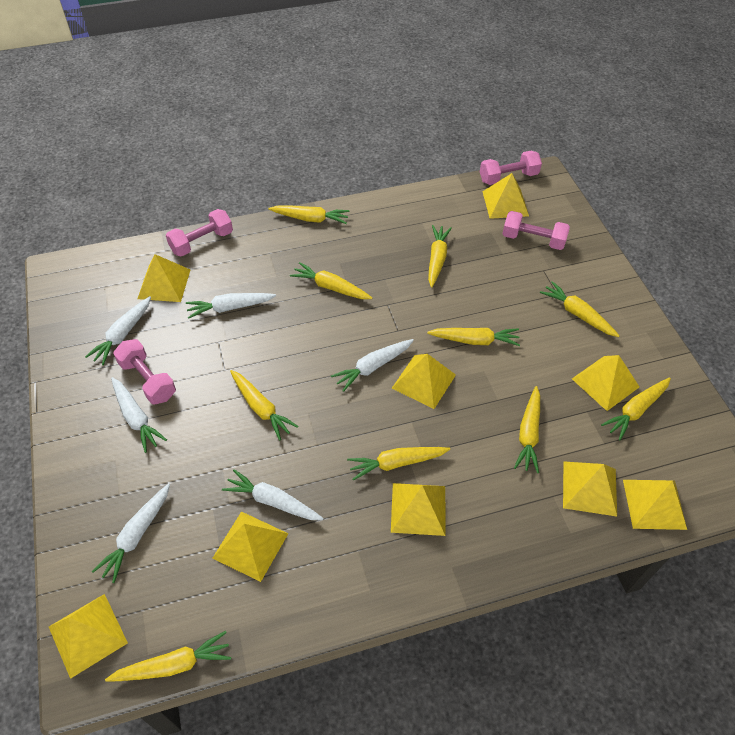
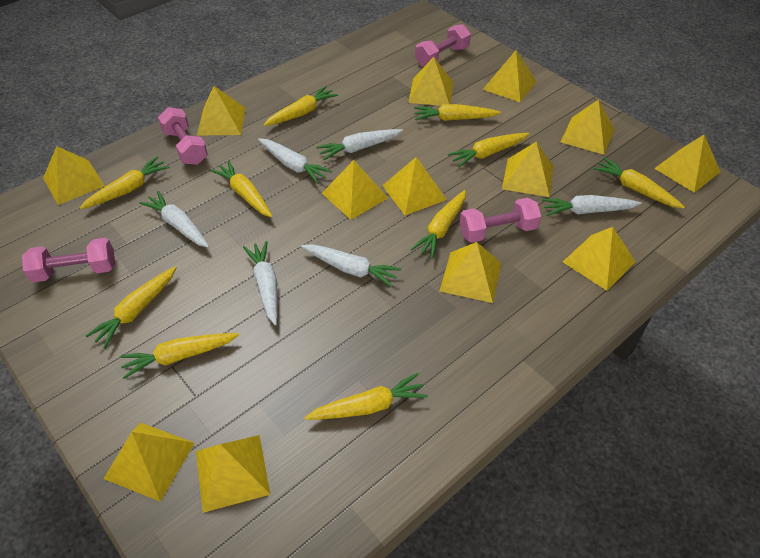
yellow pyramid: 9 -> 13

